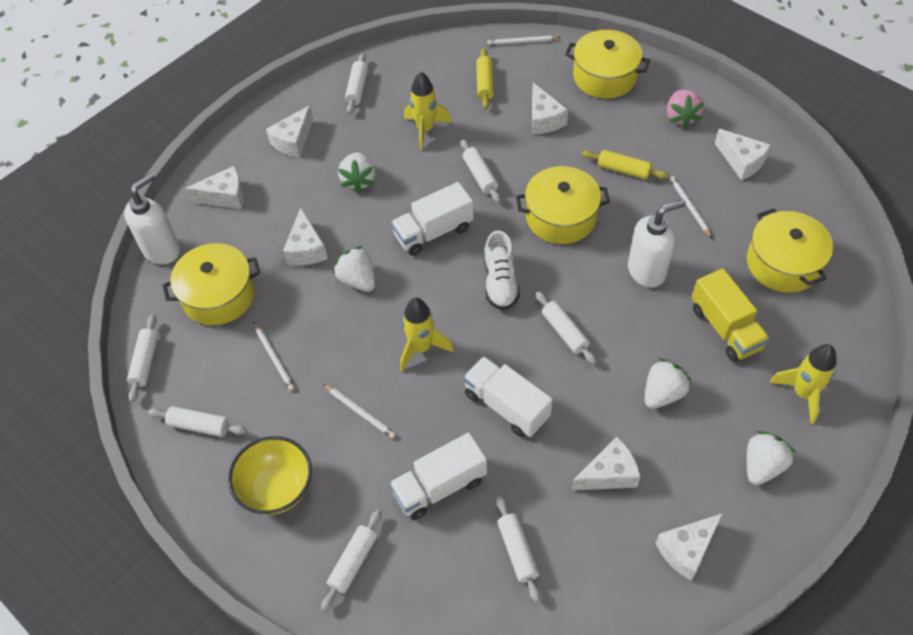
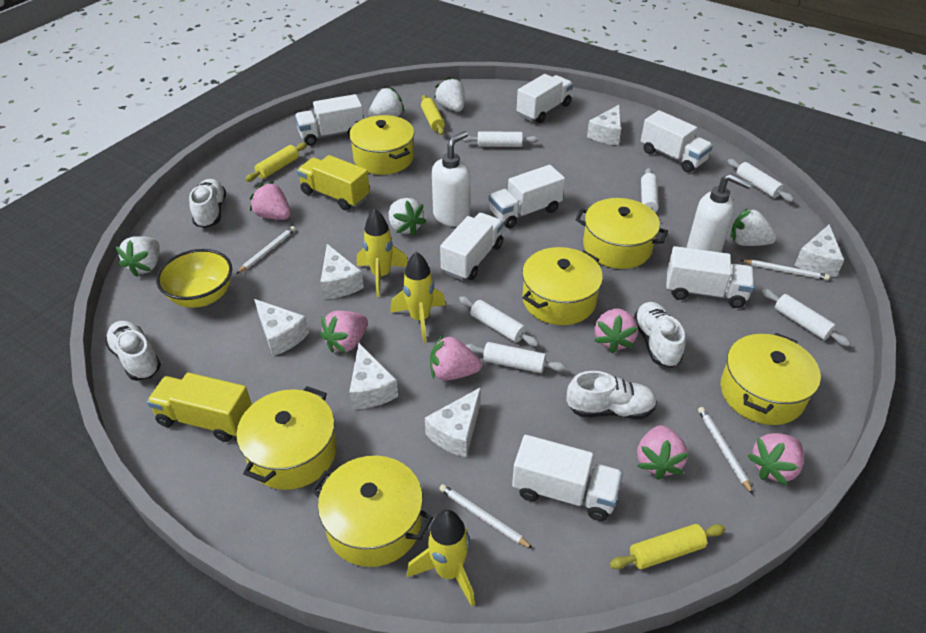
pink strawberry: 1 -> 6
white cheese: 7 -> 6
white rolling pin: 7 -> 6
white shoe: 1 -> 4
white strawberry: 4 -> 5
white truck: 3 -> 7
yellow pot: 4 -> 6
yellow rolling pin: 2 -> 3
yellow truck: 1 -> 2

